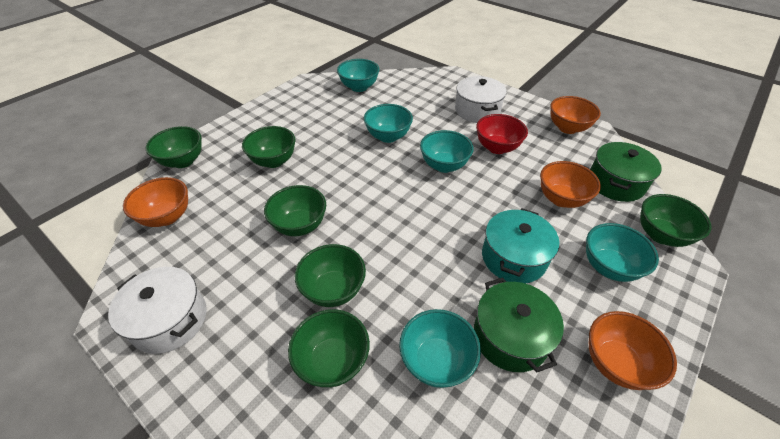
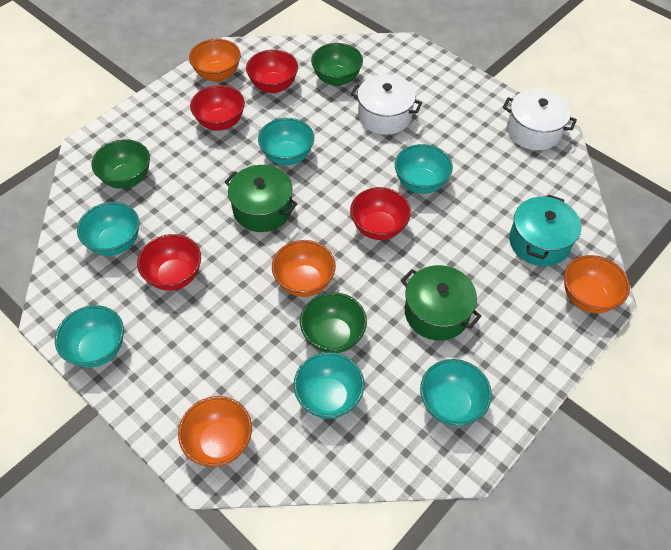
green bowl: 6 -> 3
red bowl: 1 -> 4
turquoise bowl: 5 -> 6

